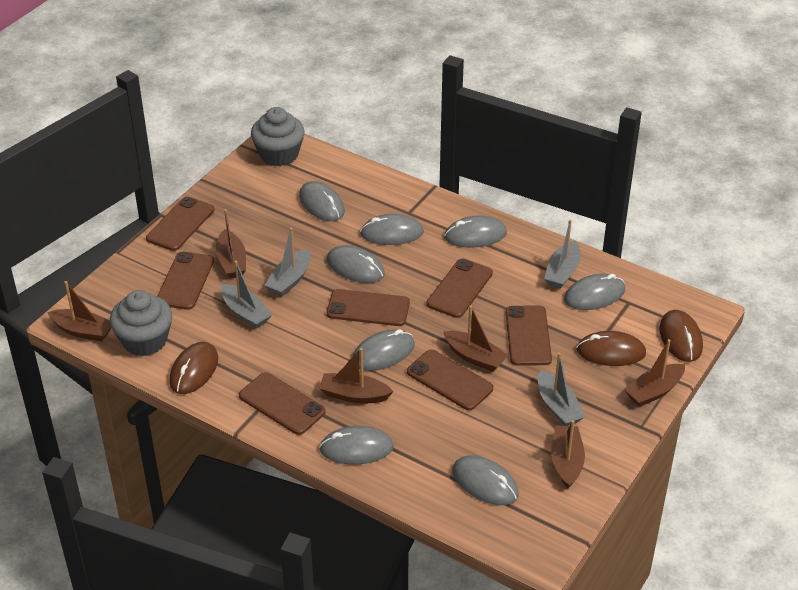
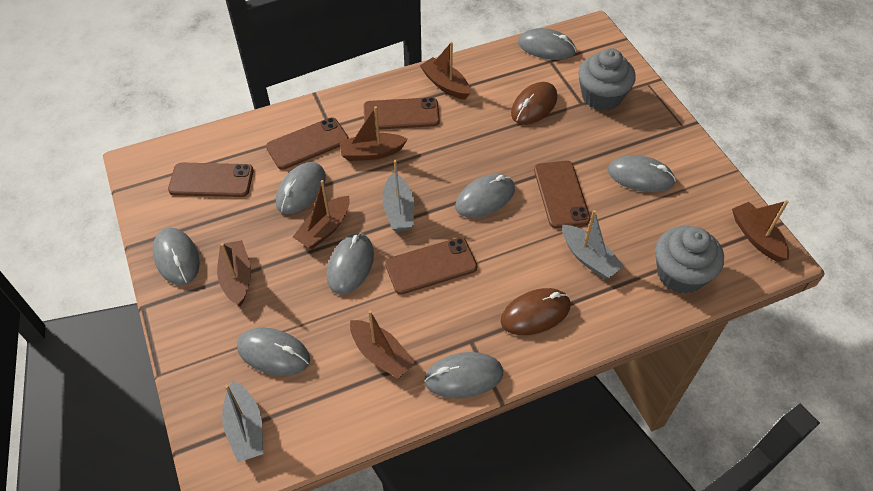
brown mouse: 3 -> 2
brown phone: 7 -> 5
grey boat: 4 -> 3

